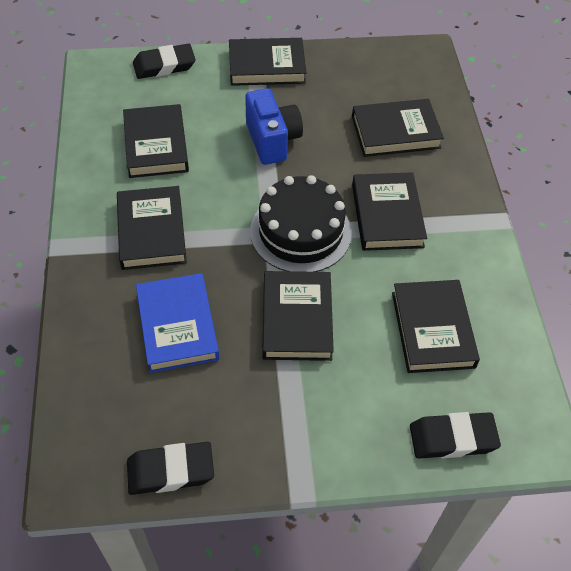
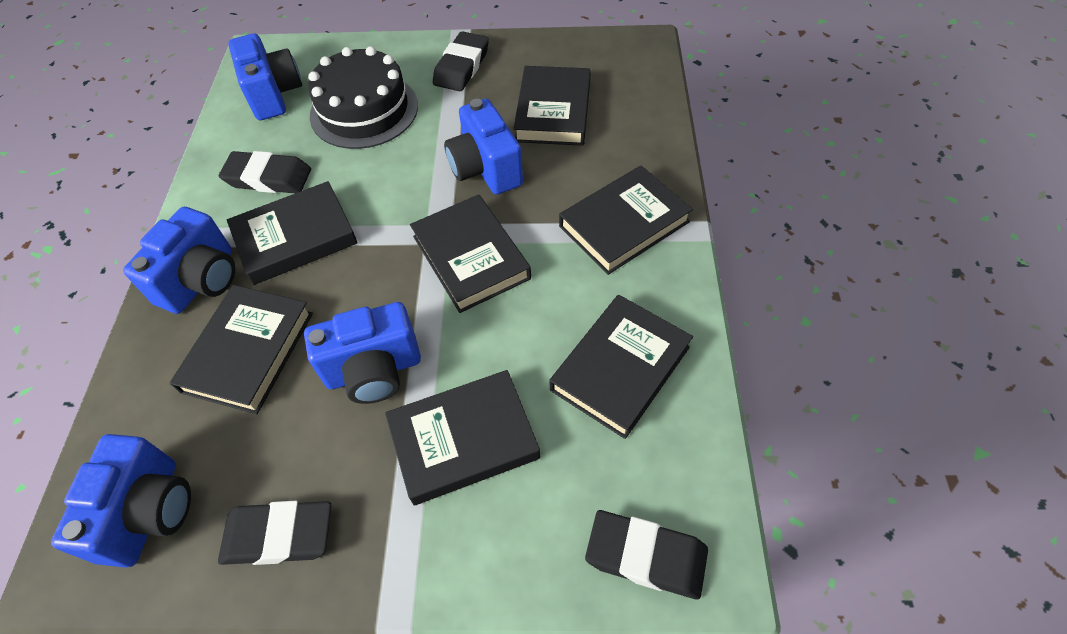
black eraser: 3 -> 4
blue book: 1 -> 0
blue camera: 1 -> 5

